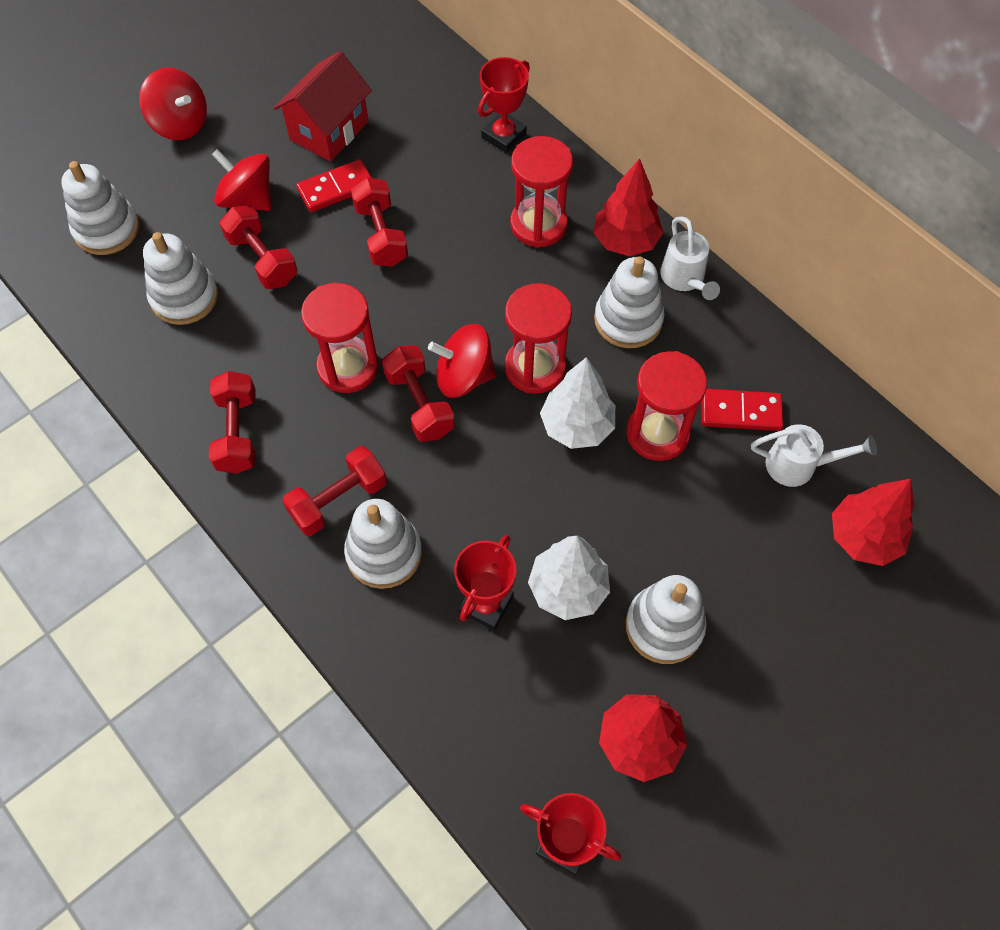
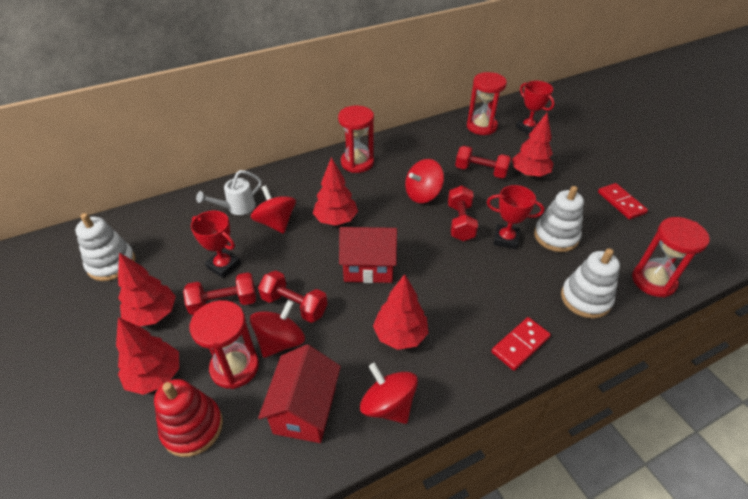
red dumbbell: 5 -> 4
red house: 1 -> 2
red spinning top: 3 -> 4
red stacking toy: 0 -> 1
red tree: 3 -> 5
white stacking toy: 5 -> 3
white tree: 2 -> 0
white watering can: 2 -> 1

